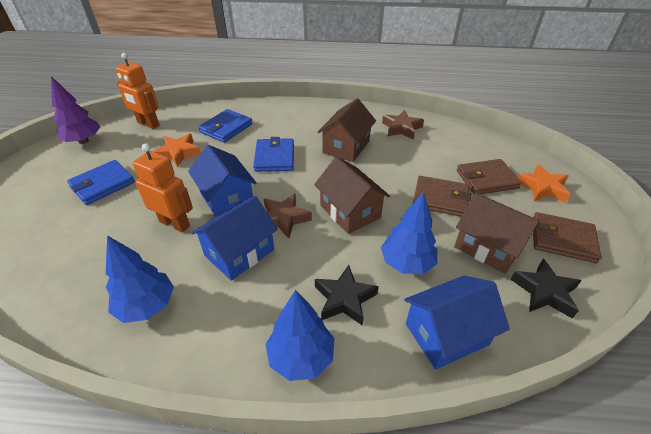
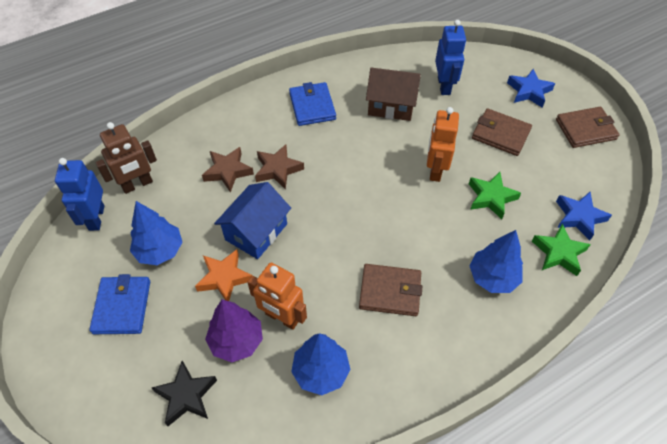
black star: 2 -> 1
blue house: 3 -> 1
blue robot: 0 -> 2
blue star: 0 -> 2
blue wallet: 3 -> 2
brown house: 3 -> 1
brown robot: 0 -> 1
green star: 0 -> 2
orange star: 2 -> 1

